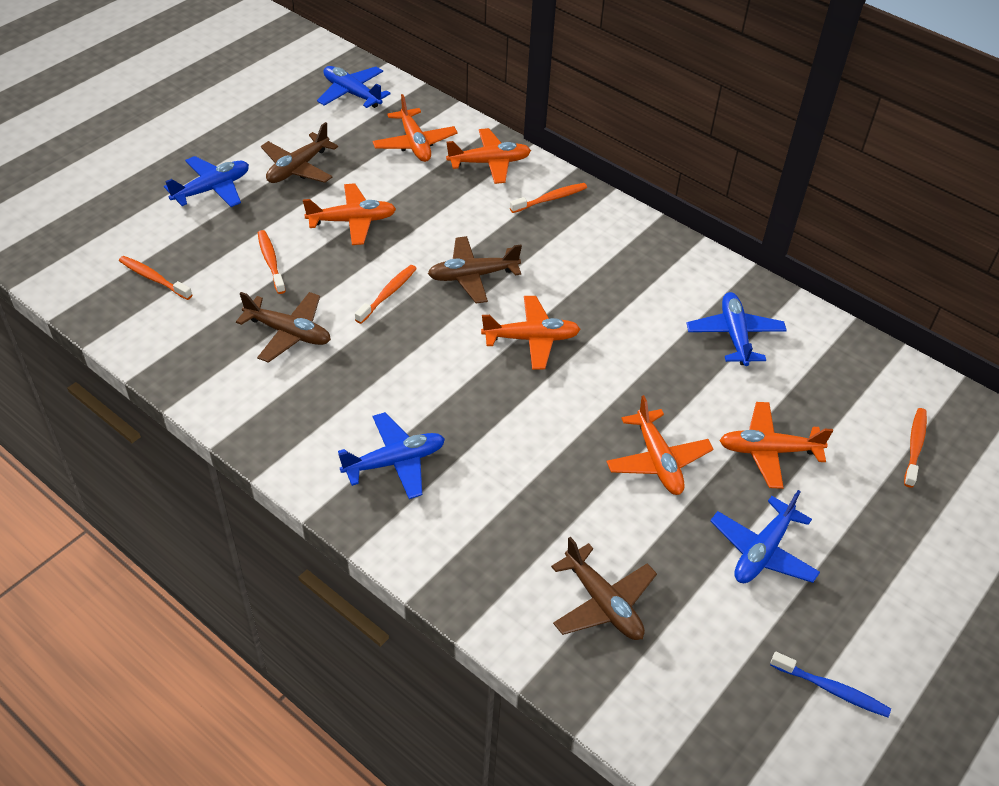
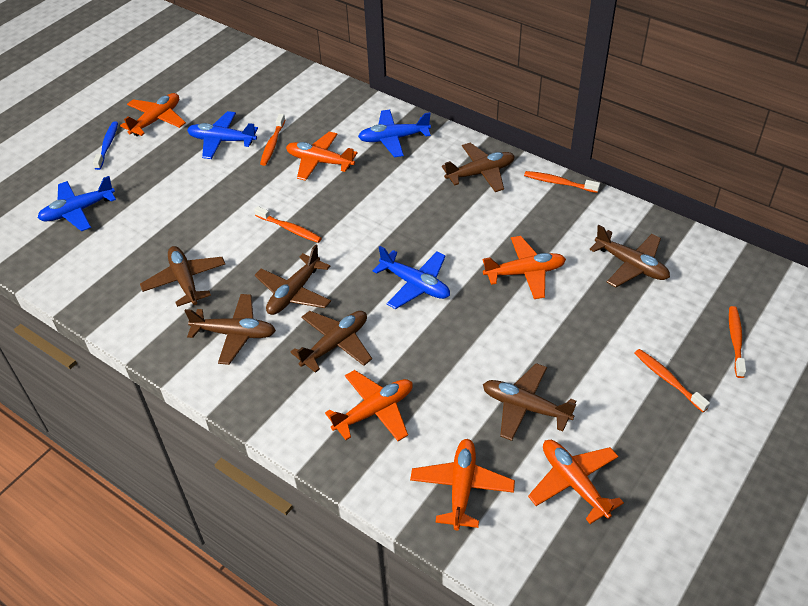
blue plane: 5 -> 4
brown plane: 4 -> 7

